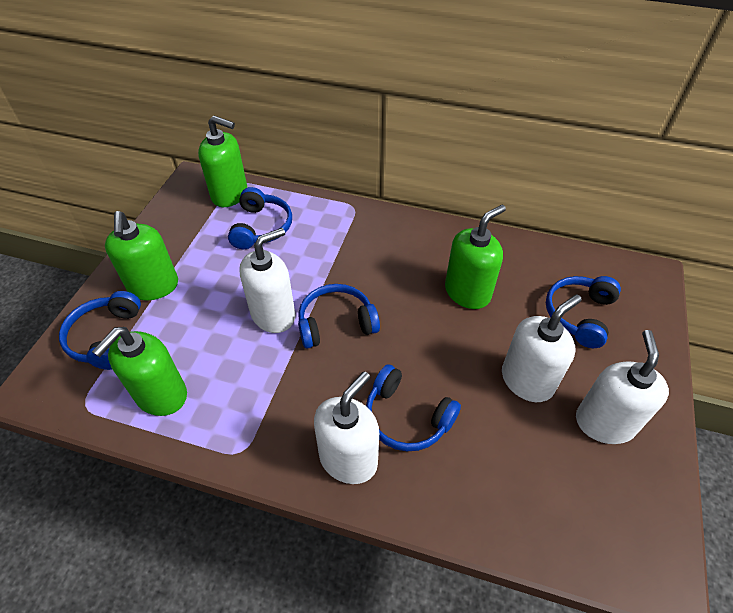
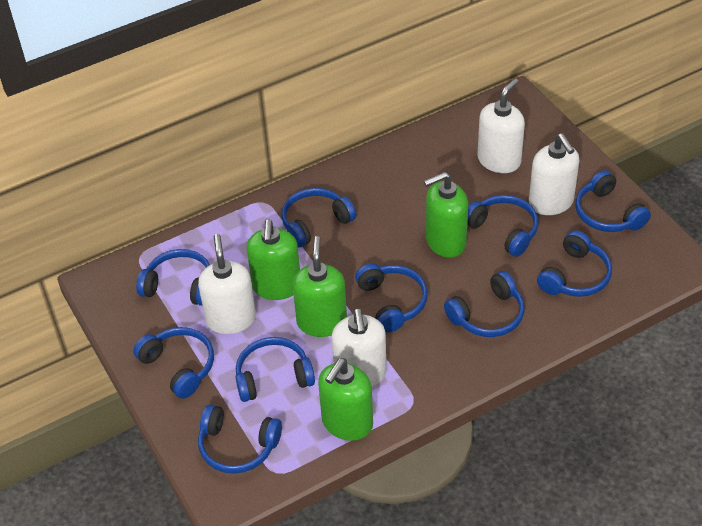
blue headphones: 5 -> 10

